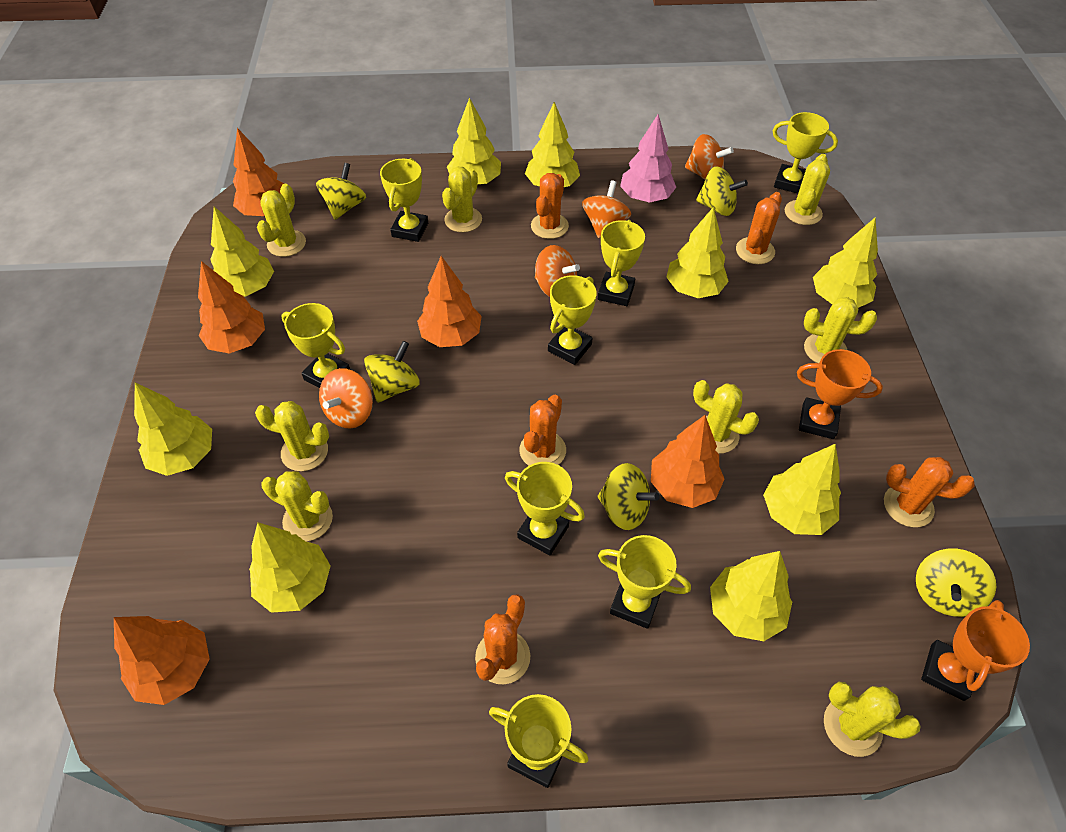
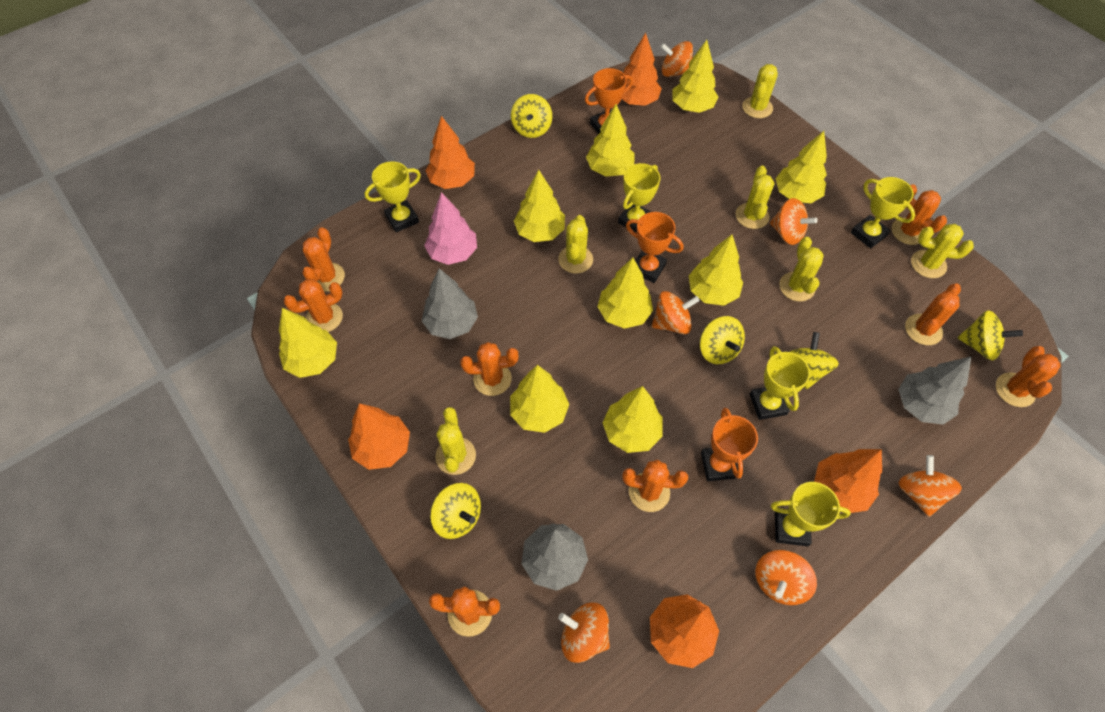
grey tree: 0 -> 3
orange cactus: 5 -> 8
orange spinning top: 4 -> 6
orange trophy: 2 -> 3
yellow cactus: 8 -> 6
yellow trophy: 8 -> 5

